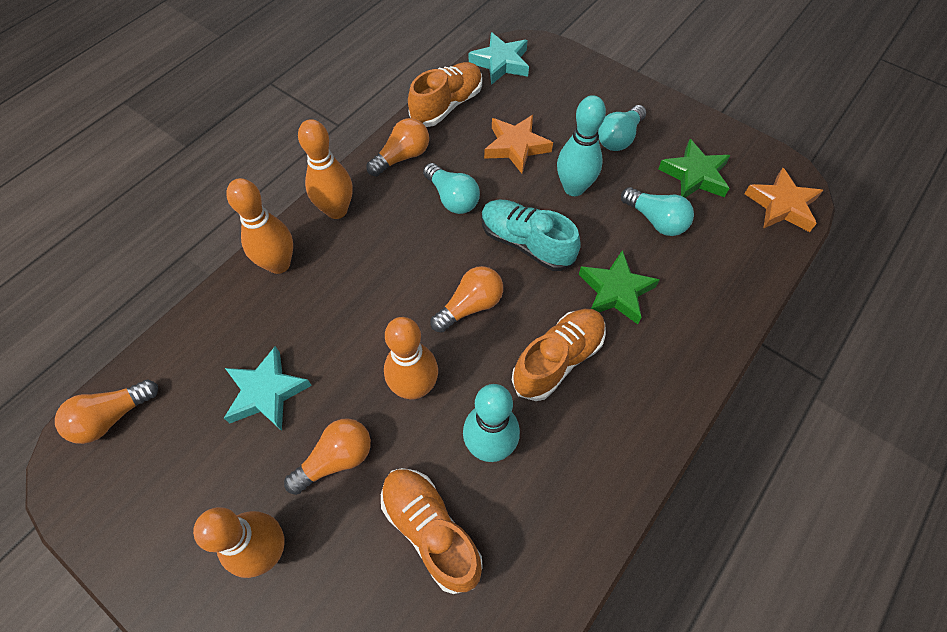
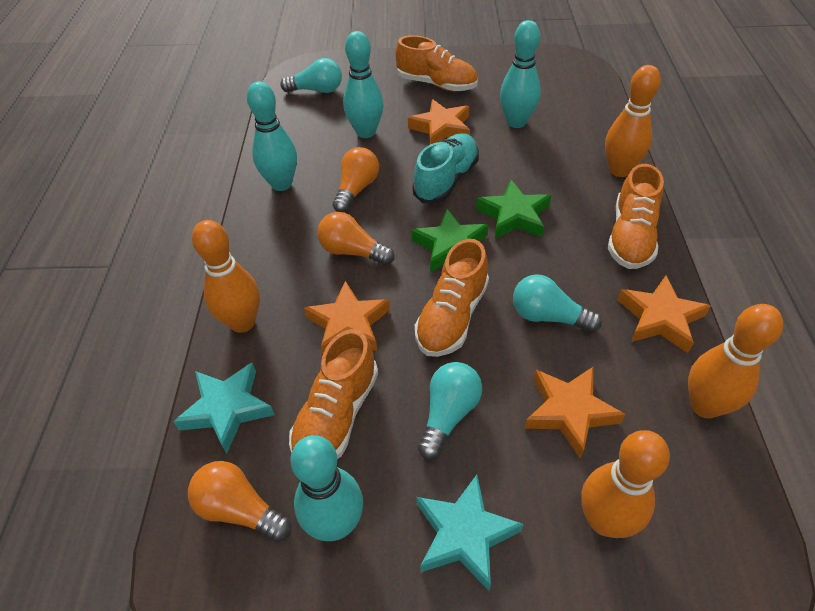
orange light bulb: 4 -> 3
orange shoe: 3 -> 4
orange star: 2 -> 4
turquoise bowling pin: 2 -> 4

